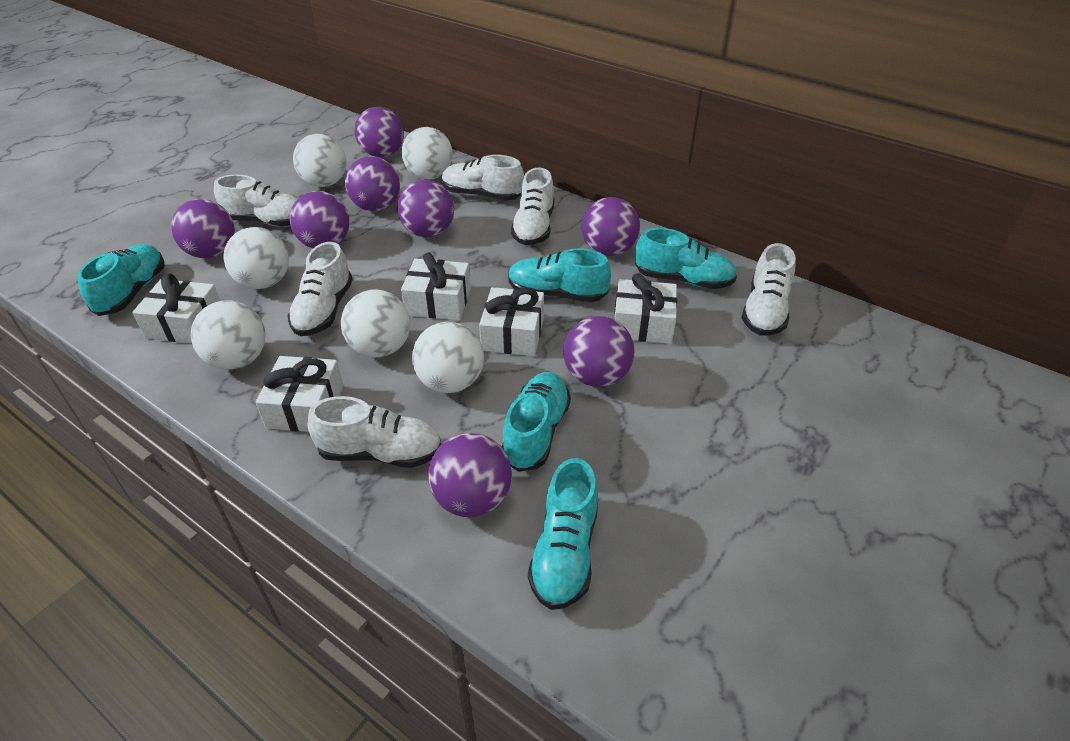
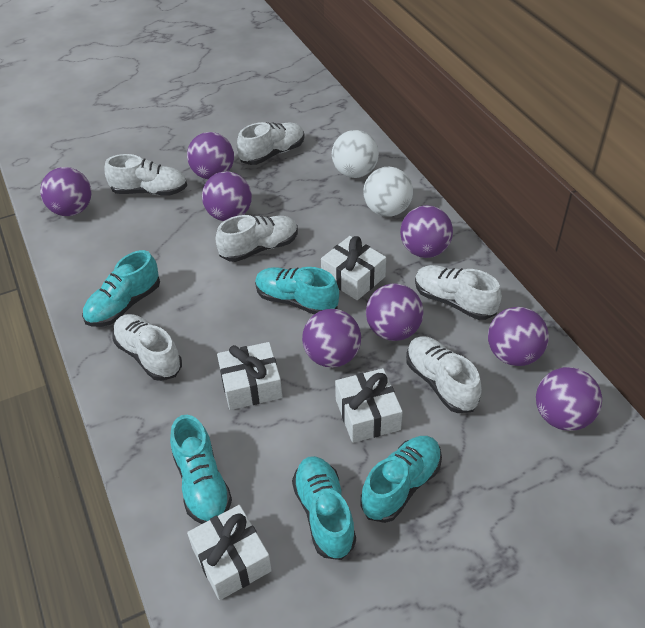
white ball: 6 -> 2
white gift: 5 -> 4

